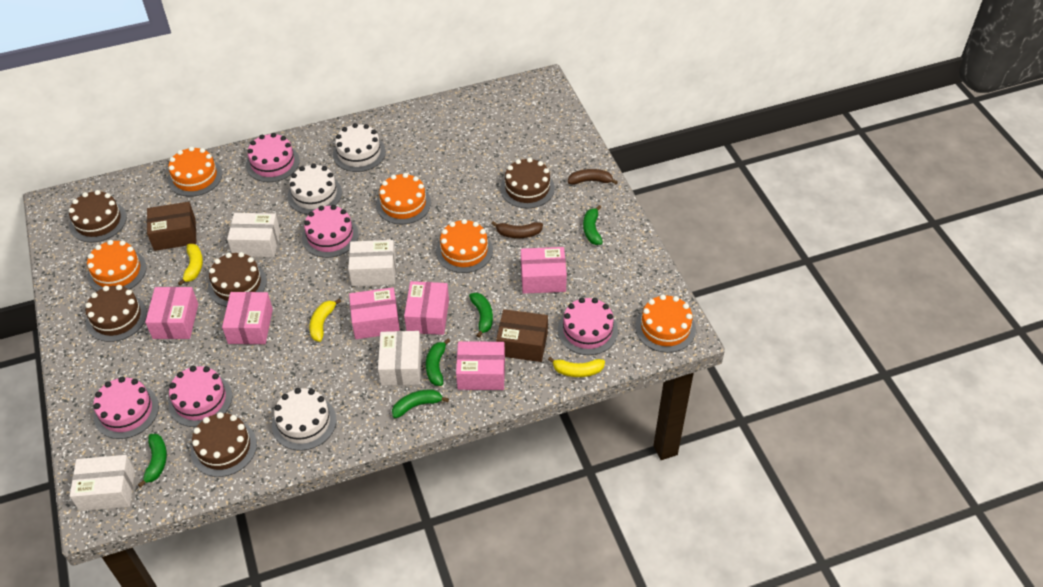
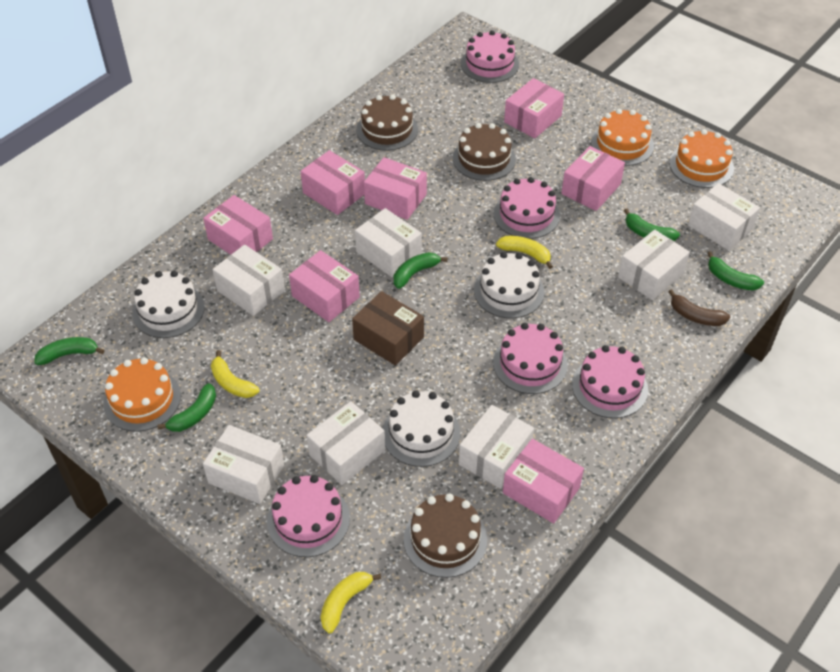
brown banana: 2 -> 1
brown box: 2 -> 1
brown cake: 5 -> 3
orange cake: 5 -> 3
pink box: 6 -> 7
white box: 4 -> 7

